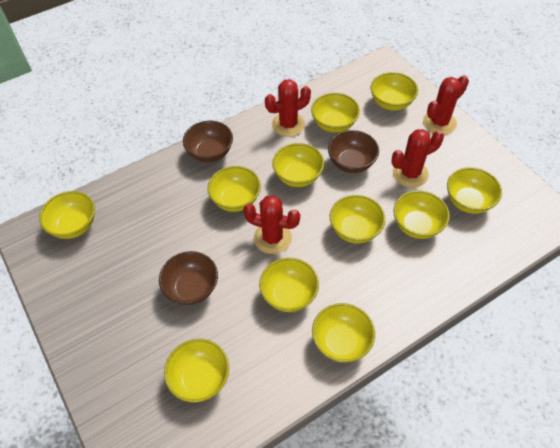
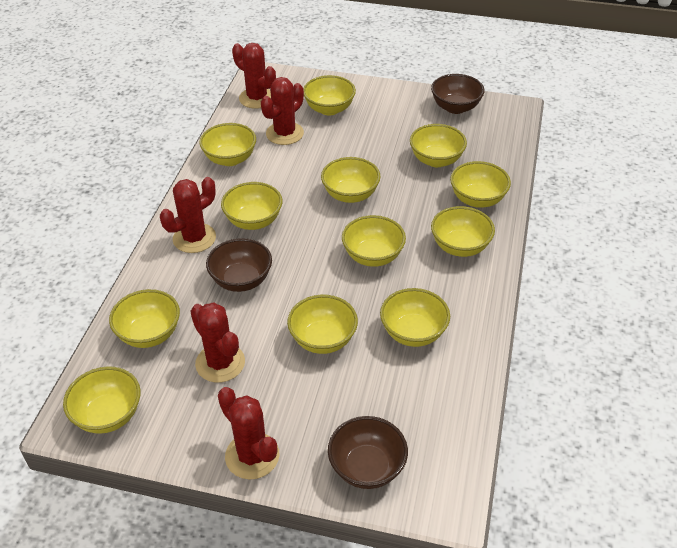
red cactus: 4 -> 5
yellow bowl: 11 -> 12

